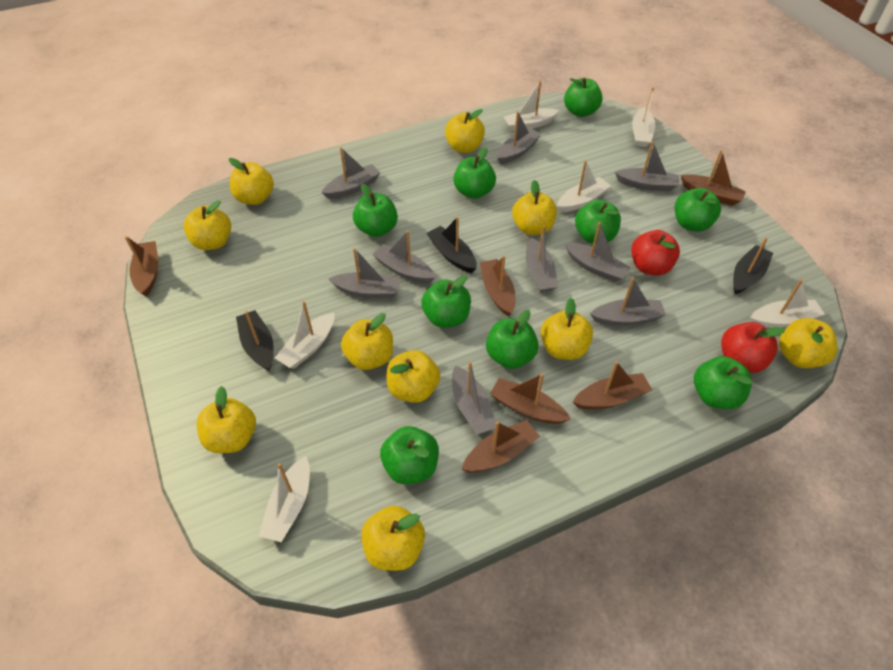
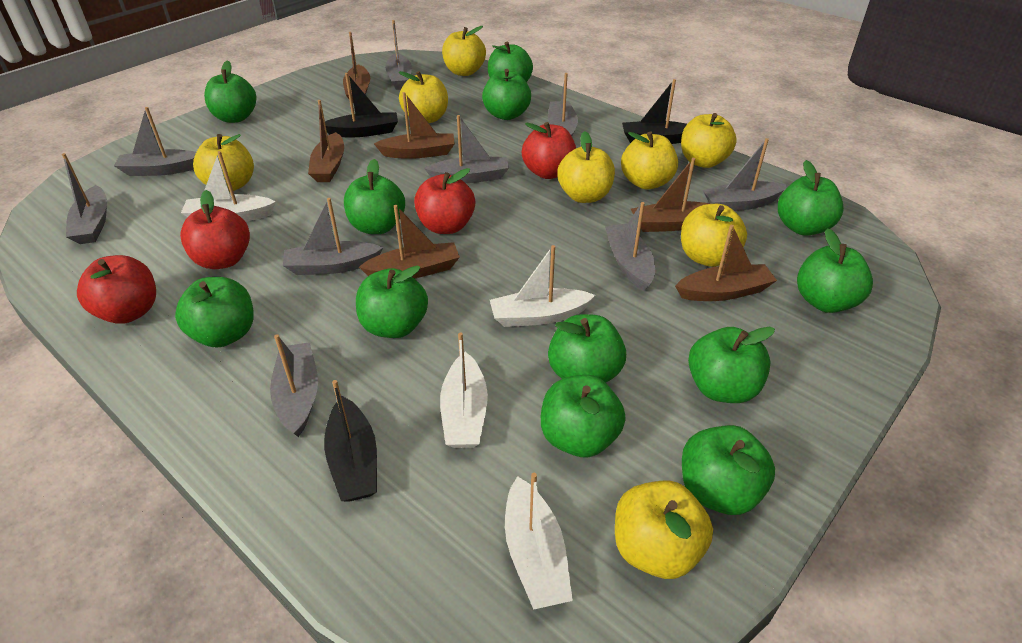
green apple: 9 -> 12
red apple: 2 -> 4
white boat: 6 -> 4
yellow apple: 10 -> 8

